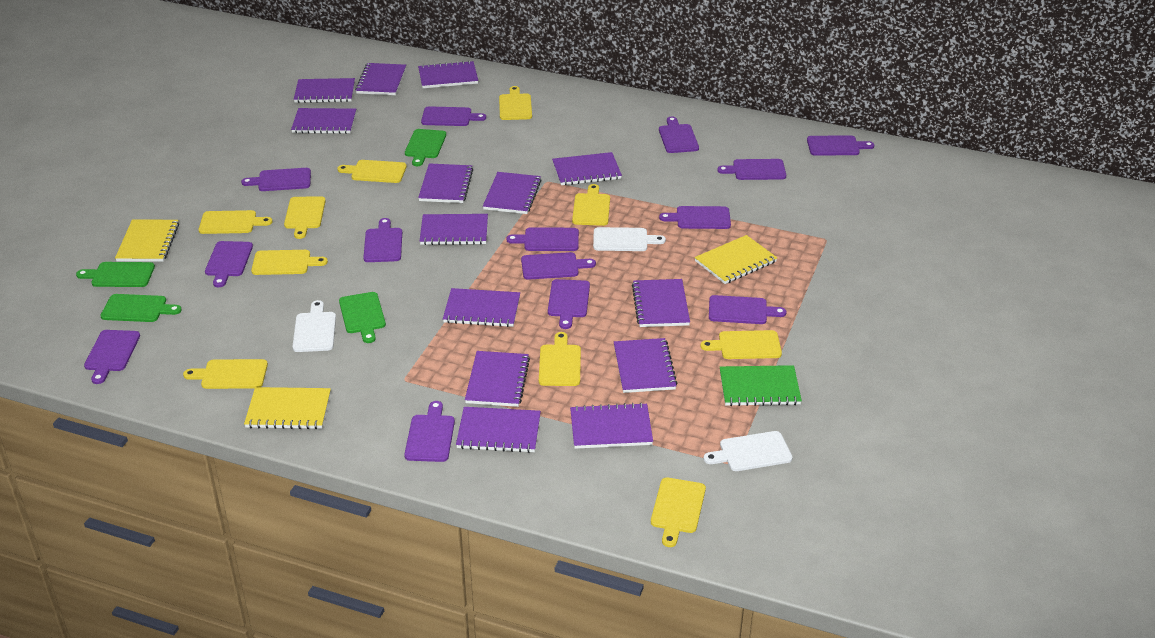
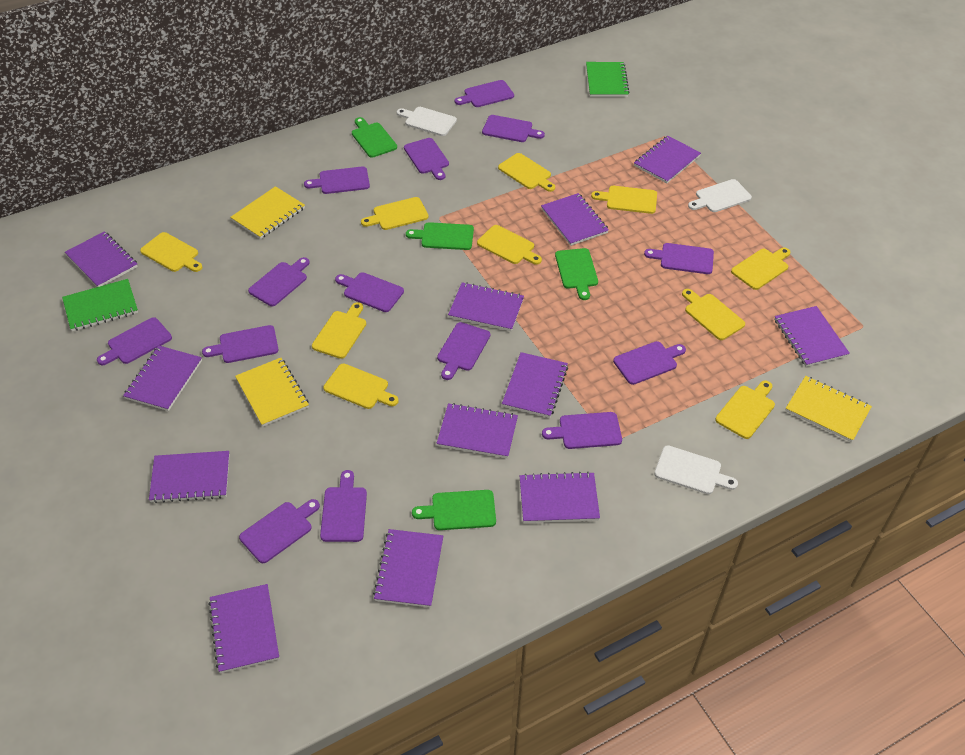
green notebook: 1 -> 2
purple notebook: 14 -> 12

